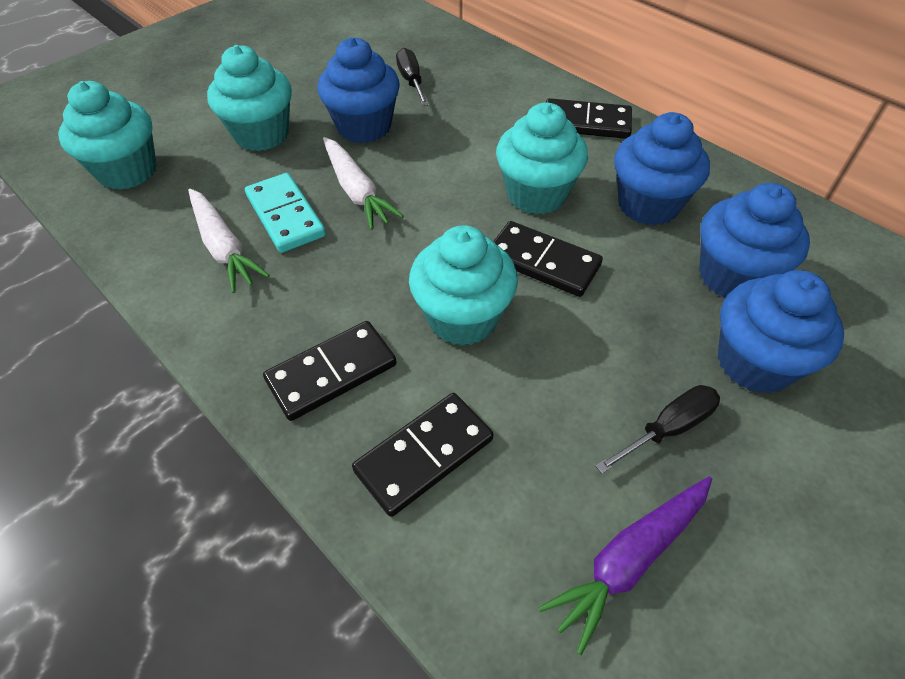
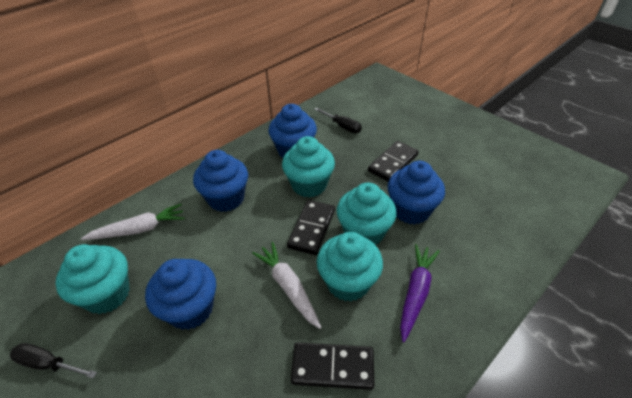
black domino: 4 -> 3
turquoise domino: 1 -> 0

